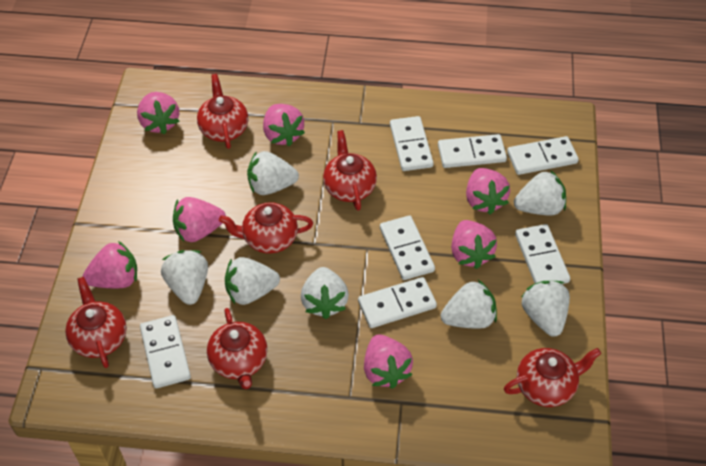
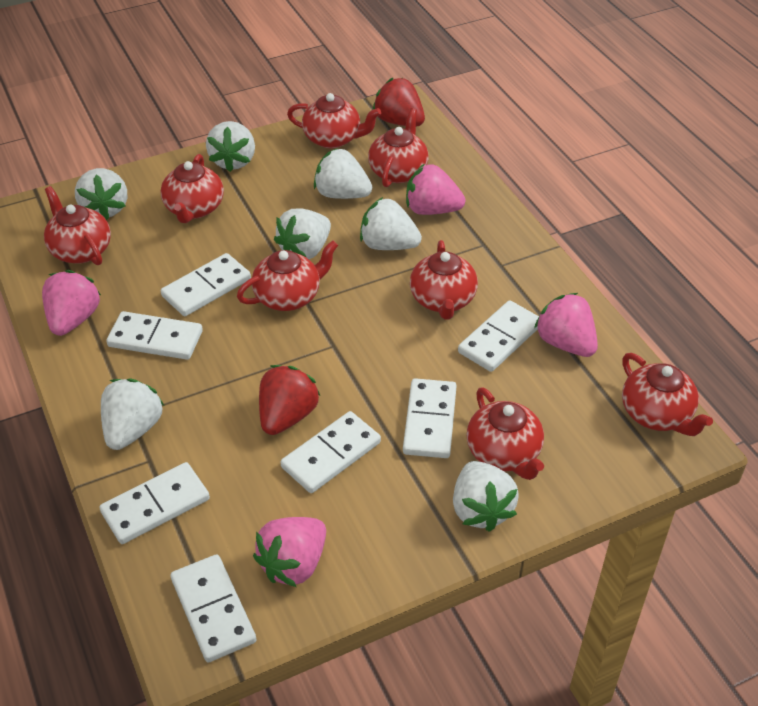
pink strawberry: 7 -> 4
red strawberry: 0 -> 2
red teapot: 6 -> 8

